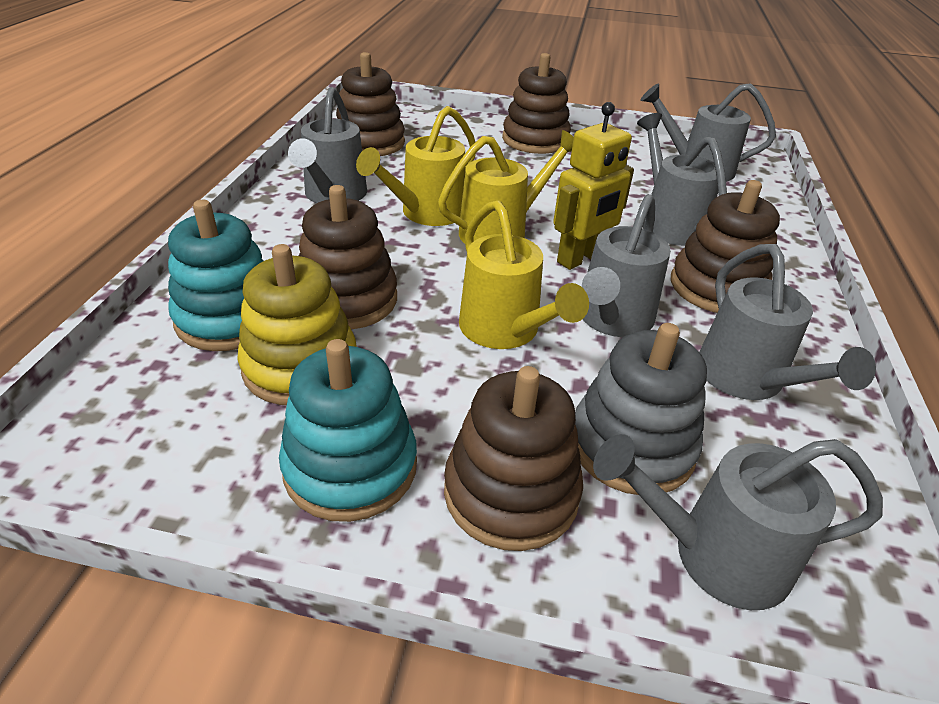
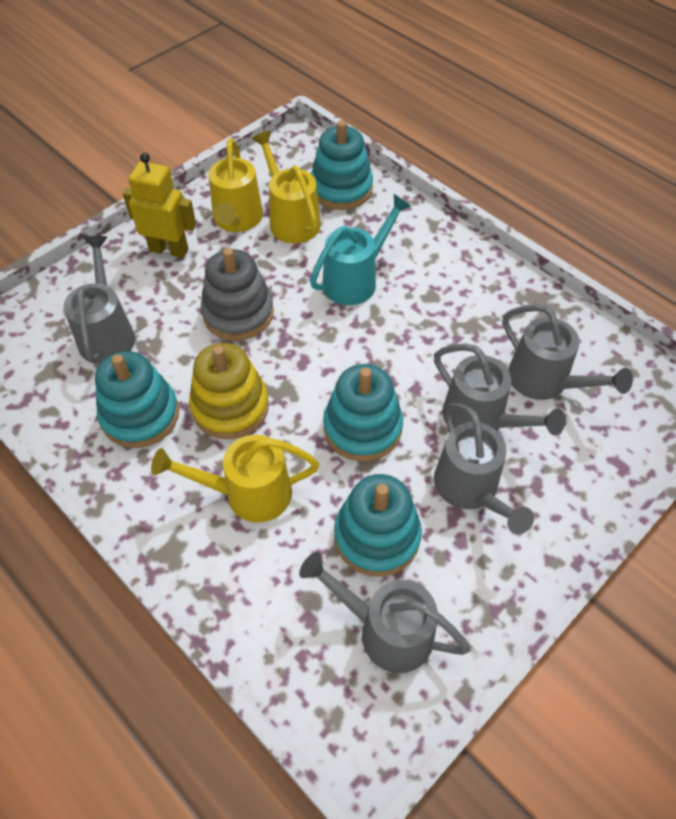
brown stacking toy: 5 -> 0
grey watering can: 6 -> 5
turquoise stacking toy: 2 -> 4
turquoise watering can: 0 -> 1

